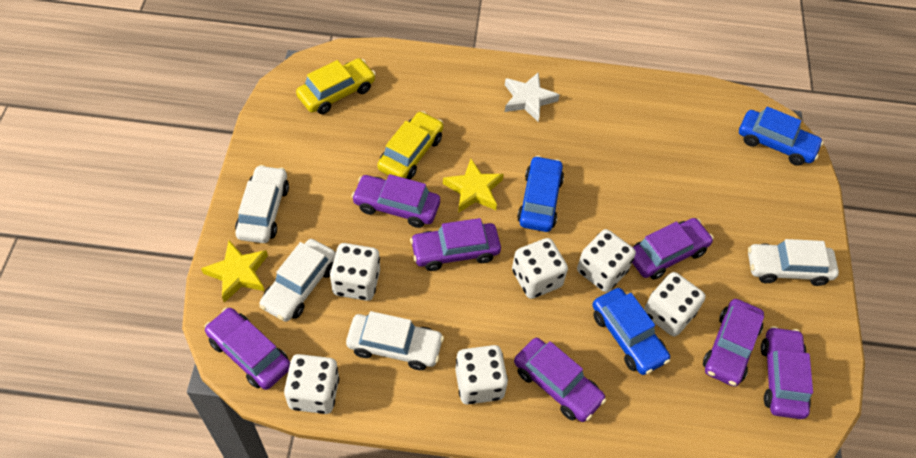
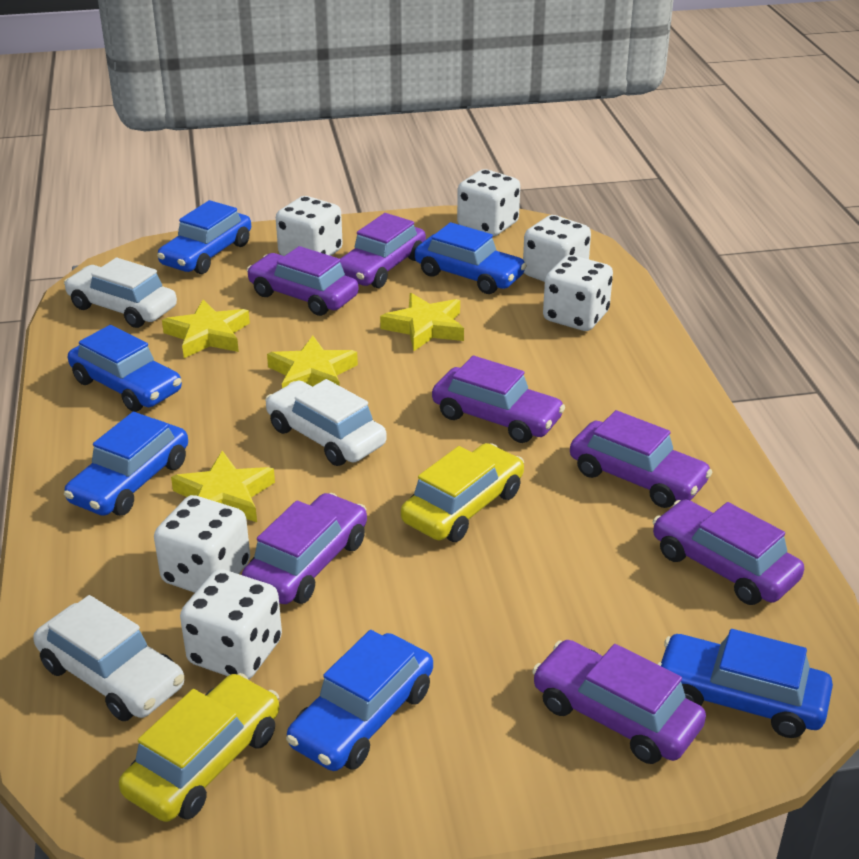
blue car: 3 -> 6
white car: 4 -> 3
white star: 1 -> 0
yellow star: 2 -> 4

